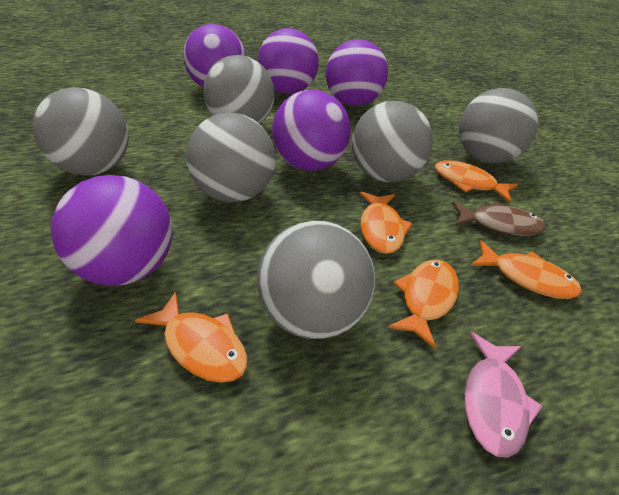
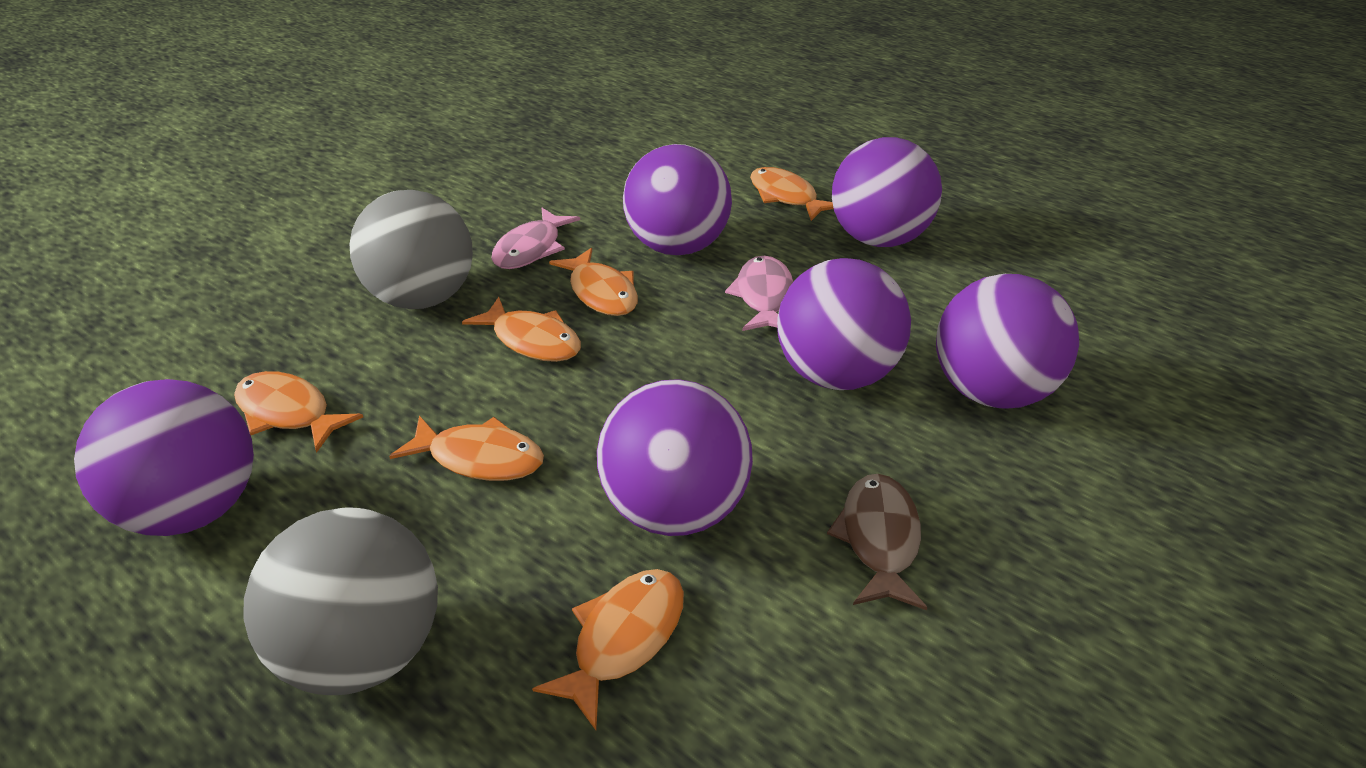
grey ball: 6 -> 2
orange fish: 5 -> 6
pink fish: 1 -> 2
purple ball: 5 -> 6

